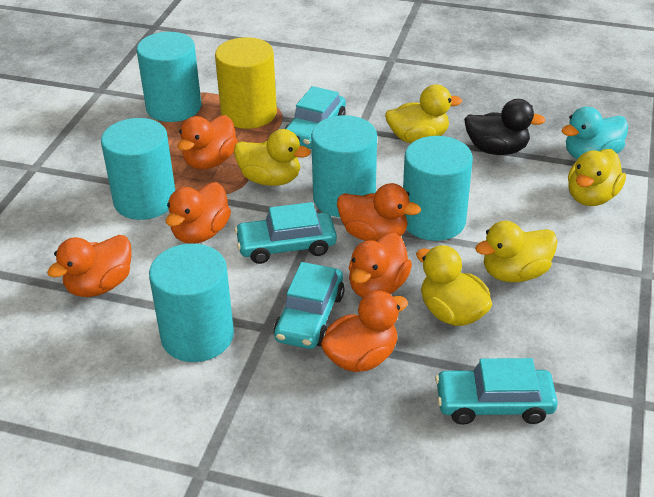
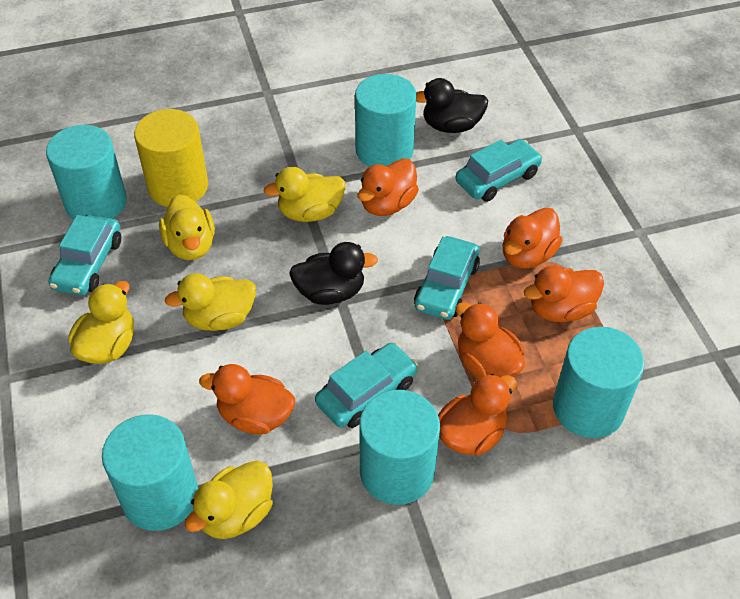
black duck: 1 -> 2
turquoise duck: 1 -> 0

